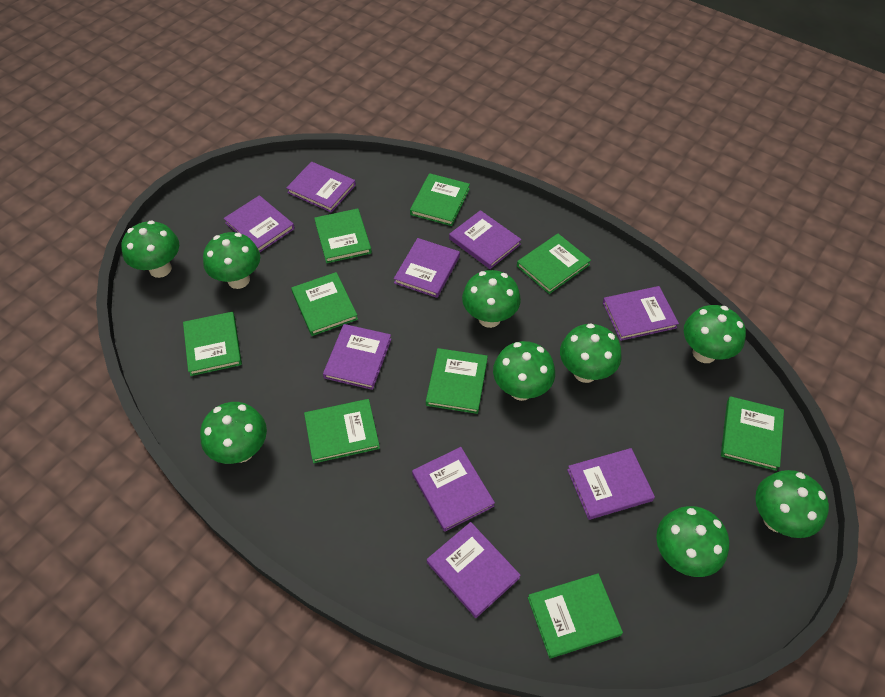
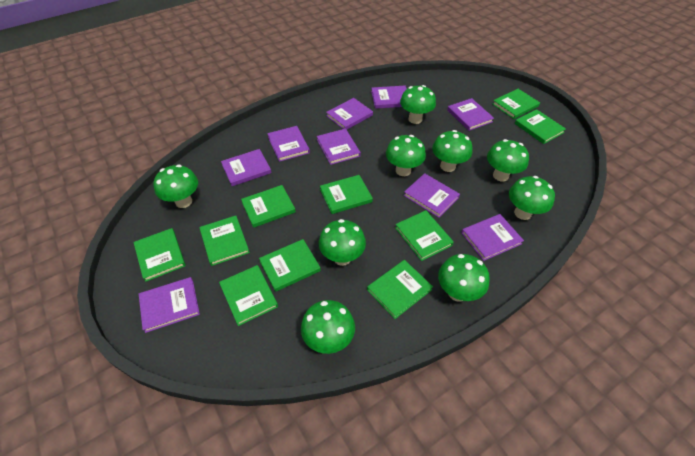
green book: 9 -> 10

